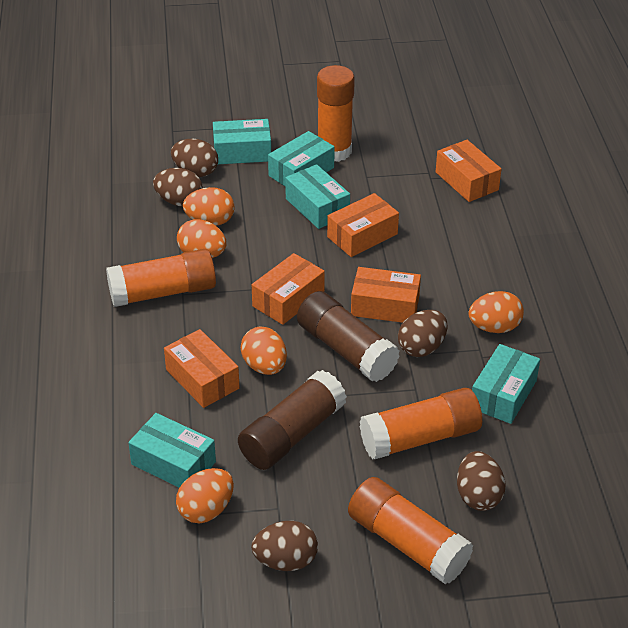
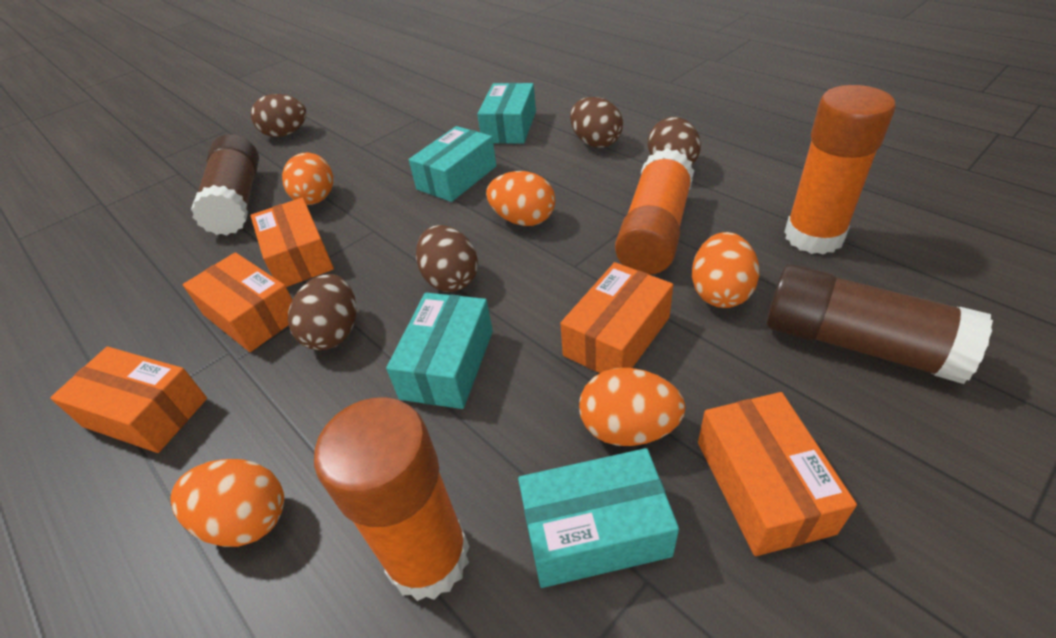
orange glue stick: 4 -> 3
turquoise box: 5 -> 4

